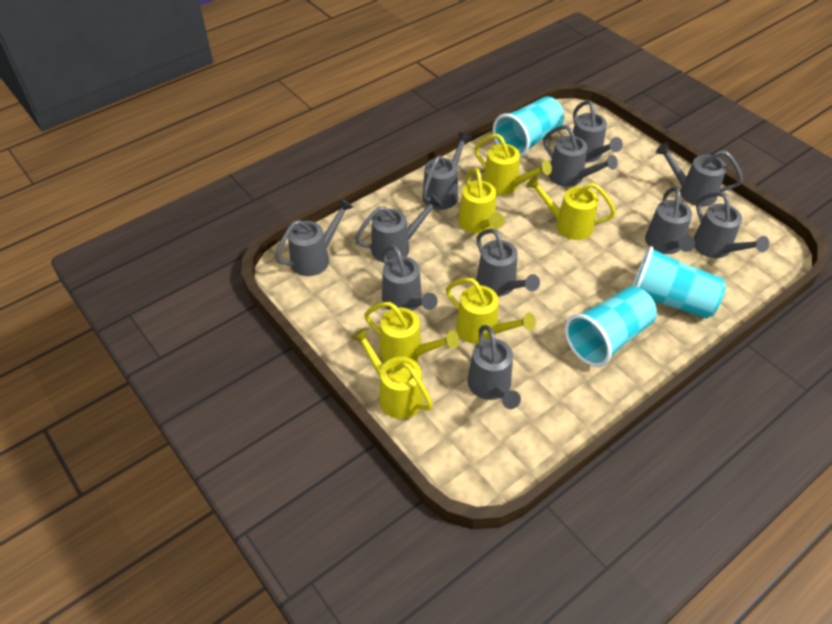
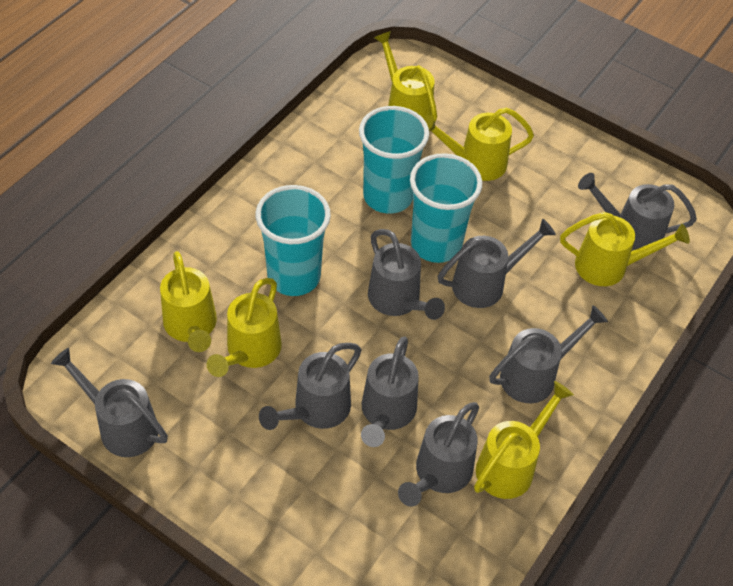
grey watering can: 11 -> 8

